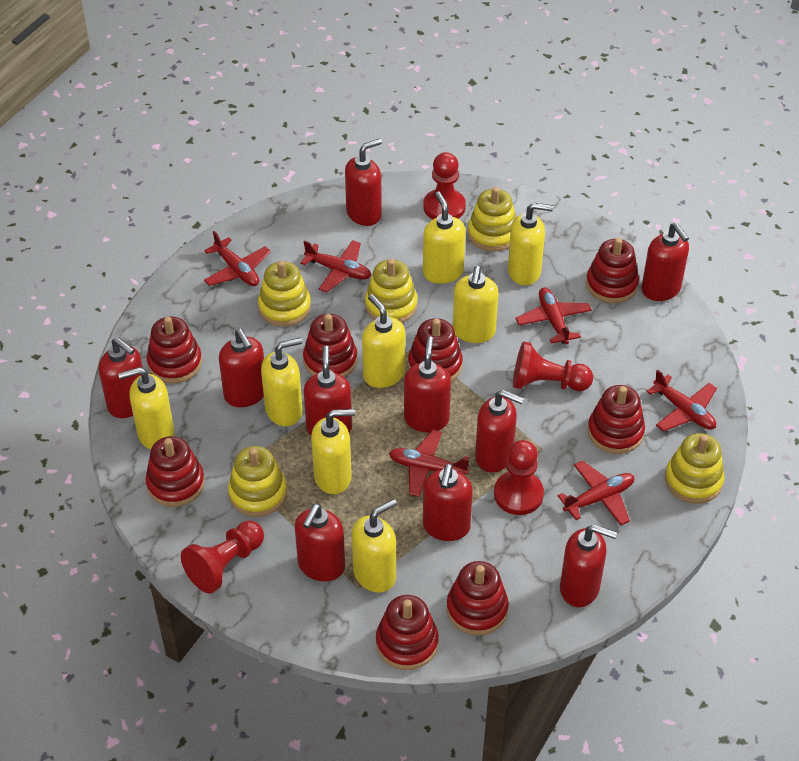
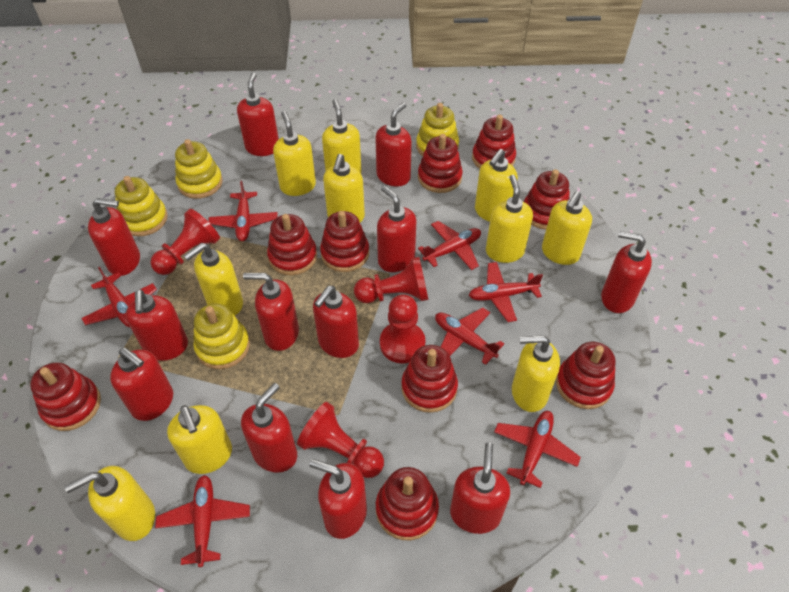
red plane: 6 -> 7
red soap dispenser: 10 -> 12
red stacking toy: 8 -> 9
yellow soap dispenser: 8 -> 10
yellow stacking toy: 5 -> 4

